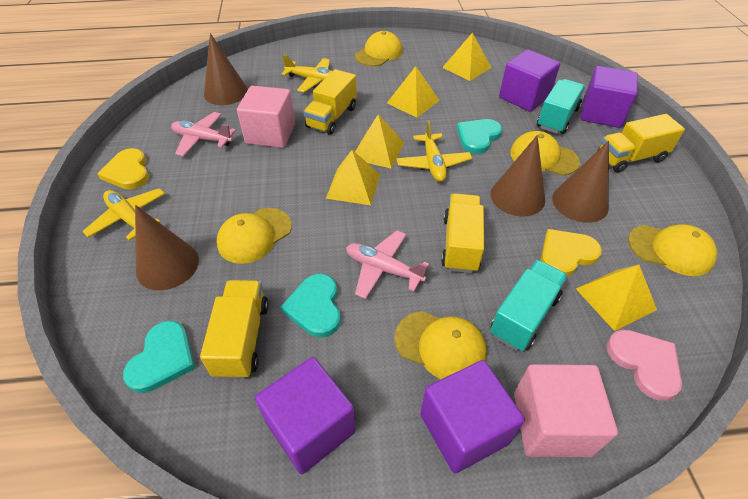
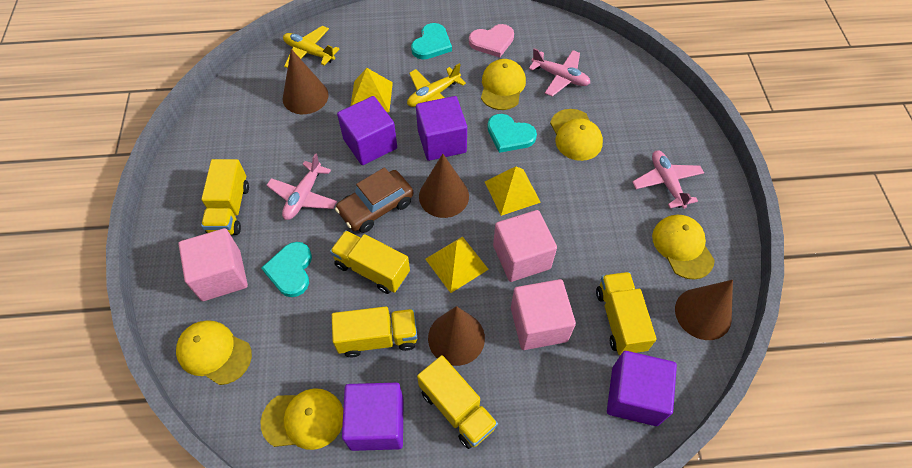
brown car: 0 -> 1
pink cube: 2 -> 3
pink plane: 2 -> 3
turquoise truck: 2 -> 0
yellow heart: 2 -> 0
yellow plane: 3 -> 2
yellow pyramid: 5 -> 3
yellow truck: 4 -> 5

